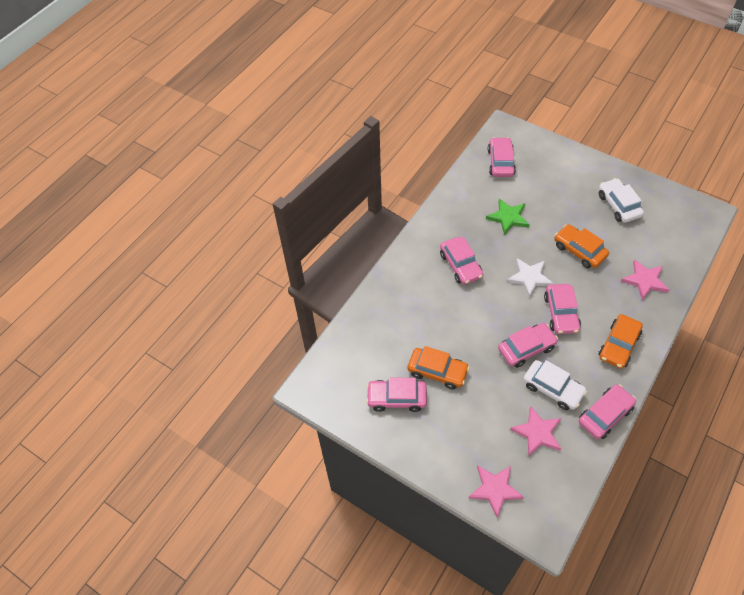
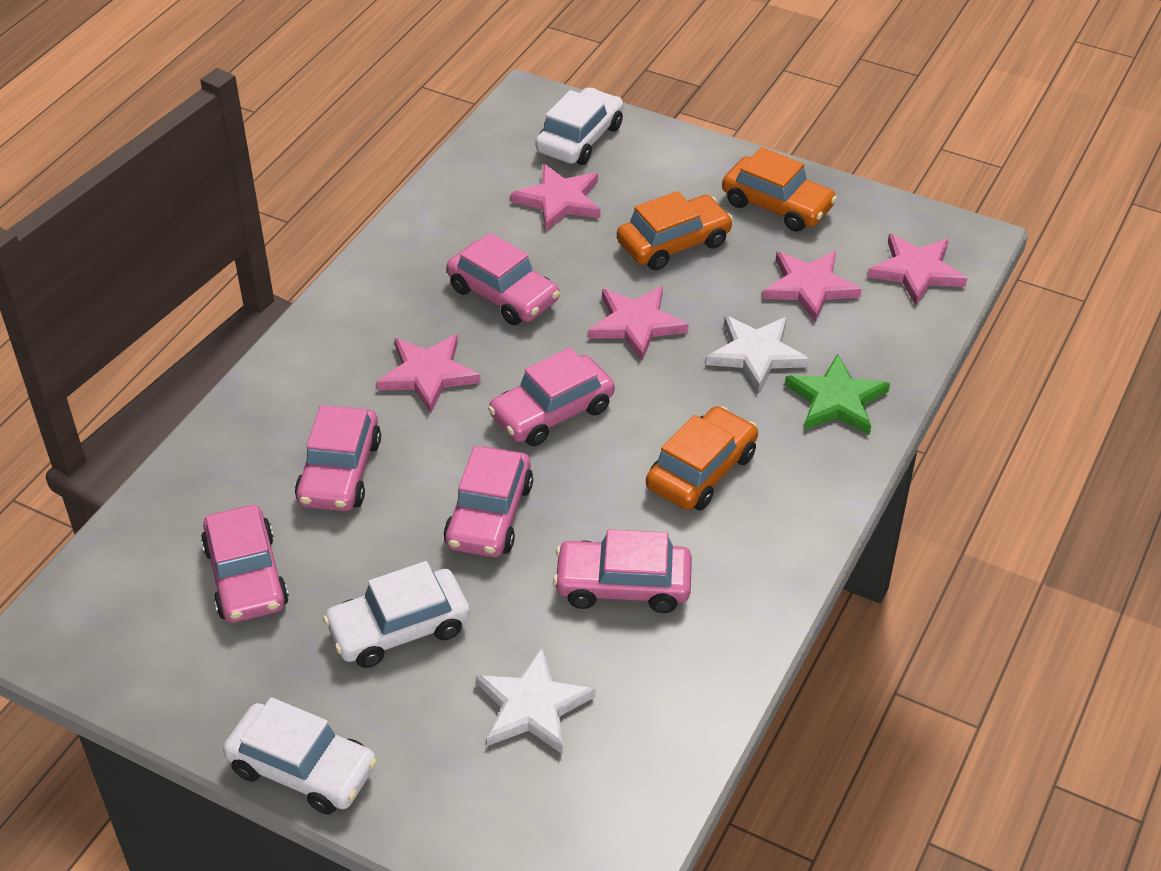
pink star: 3 -> 5
white car: 2 -> 3
white star: 1 -> 2

